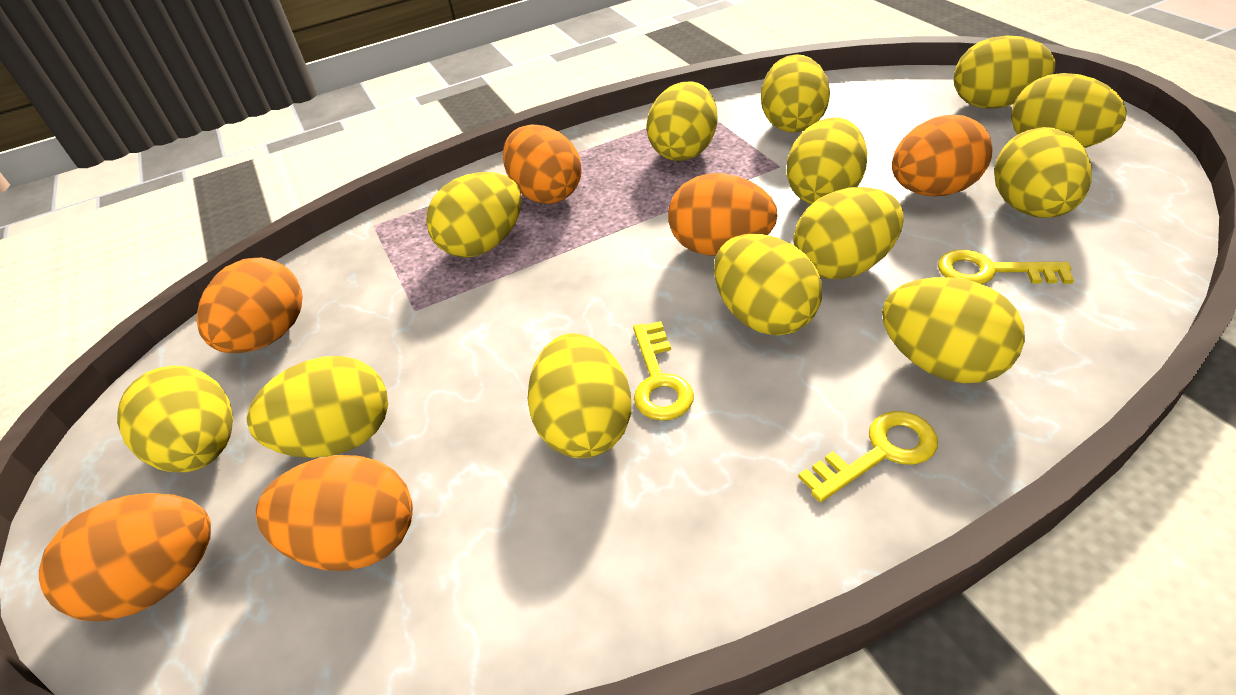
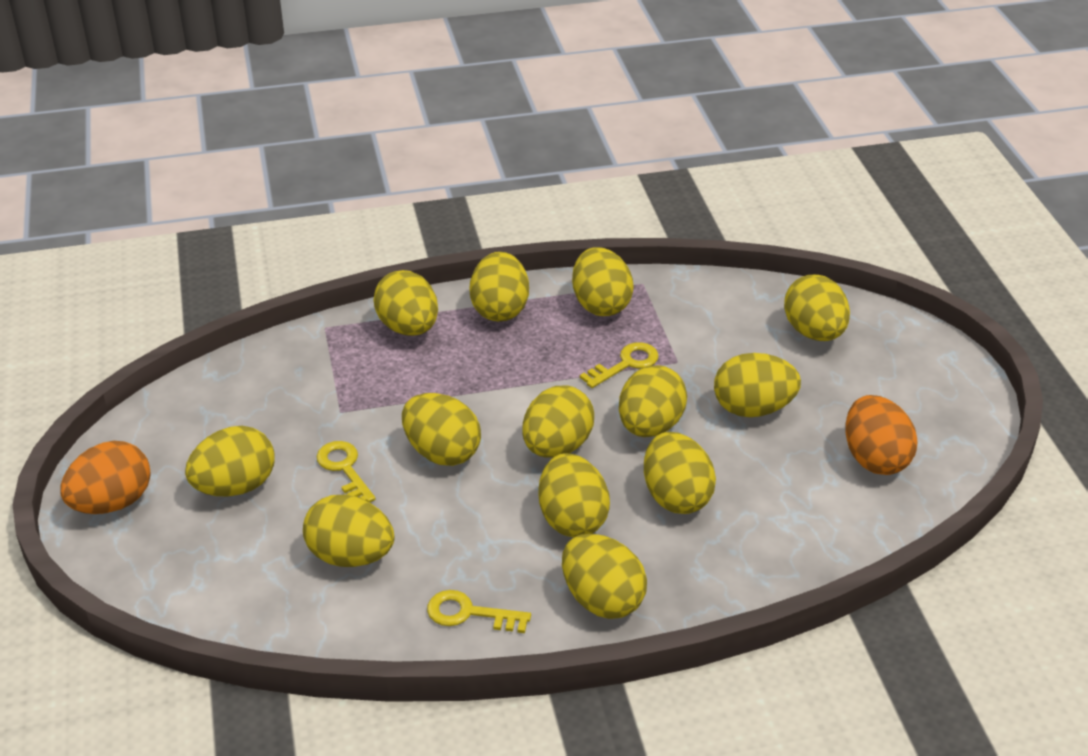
orange egg: 6 -> 2

